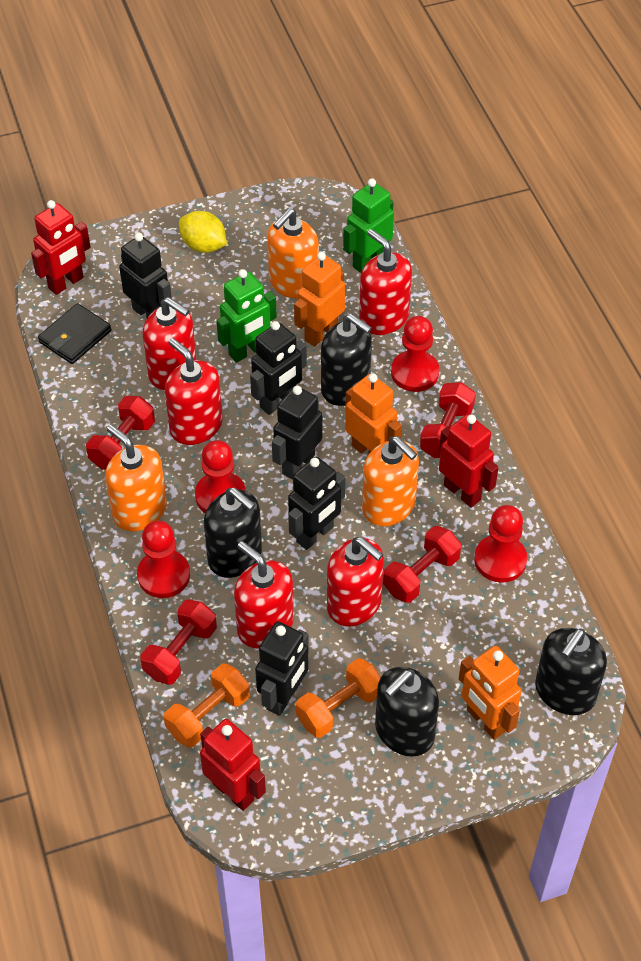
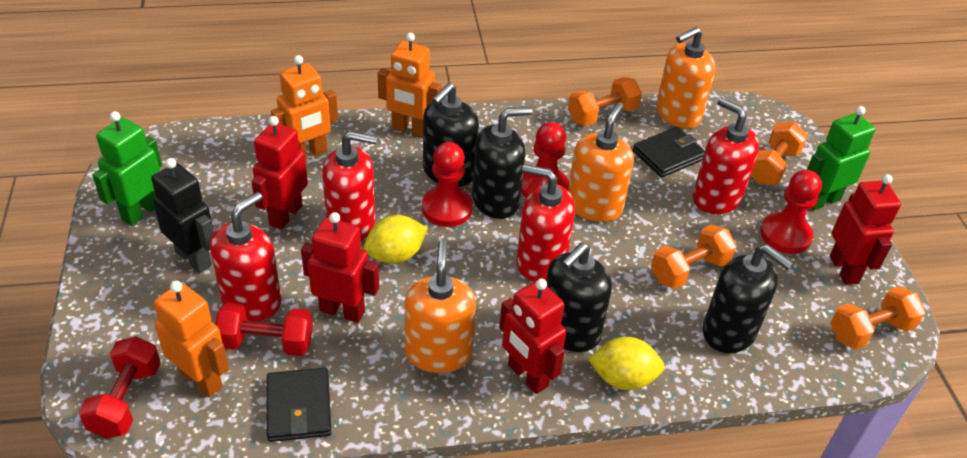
black robot: 5 -> 1
black wallet: 1 -> 2
orange dumbbell: 2 -> 4
red dumbbell: 4 -> 2
red pawn: 4 -> 3
red robot: 3 -> 4
red soap dispenser: 5 -> 4
yellow lemon: 1 -> 2

